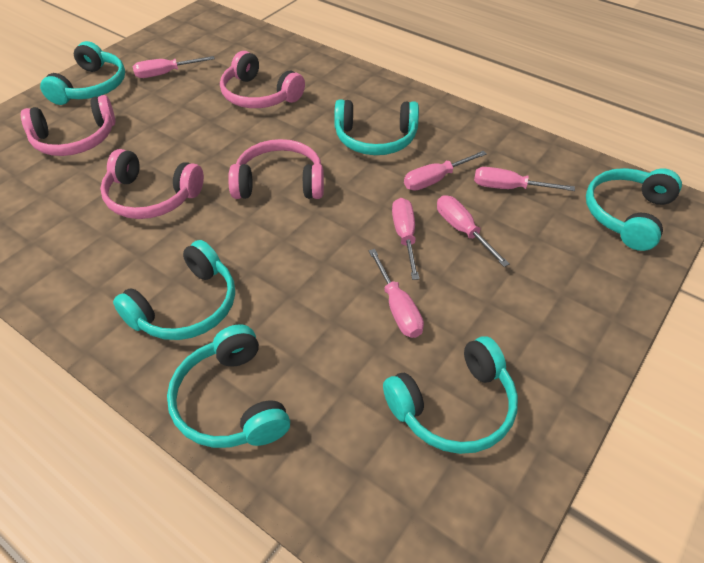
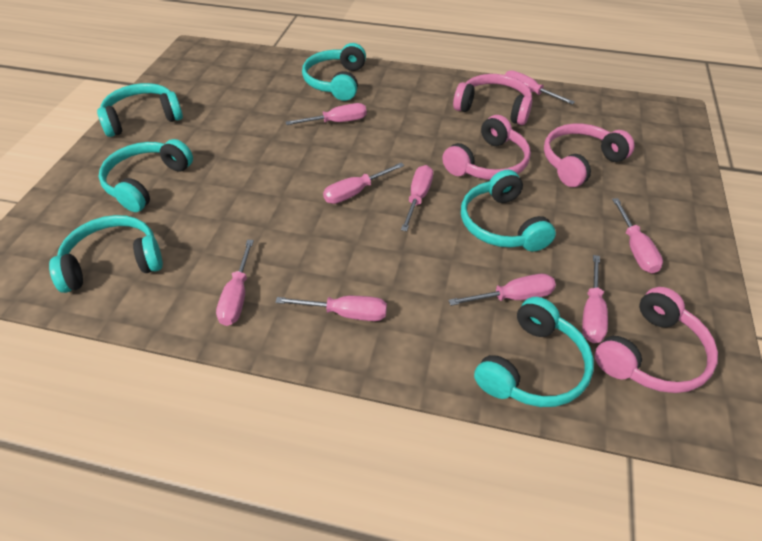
pink screwdriver: 6 -> 9

